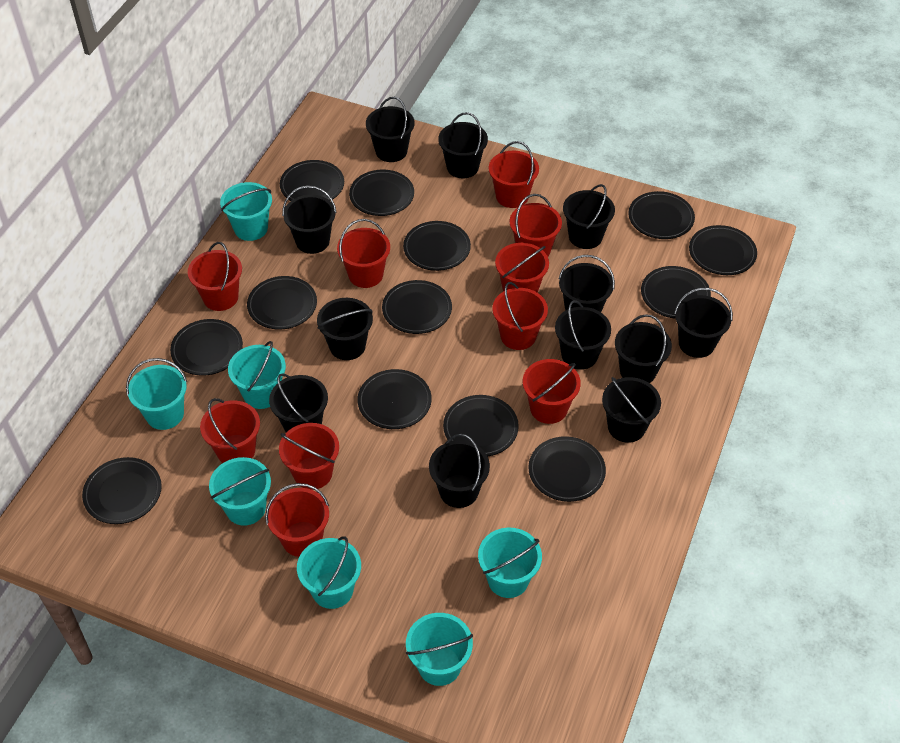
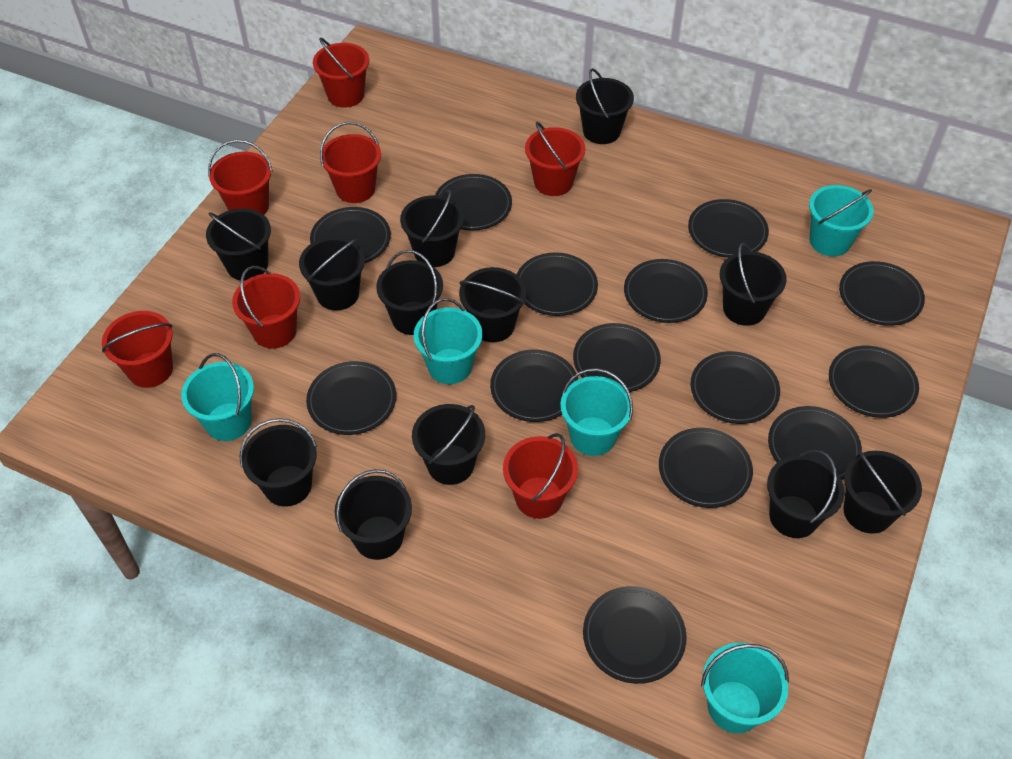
black plate: 13 -> 14
red bucket: 10 -> 7
turquoise bucket: 7 -> 5

